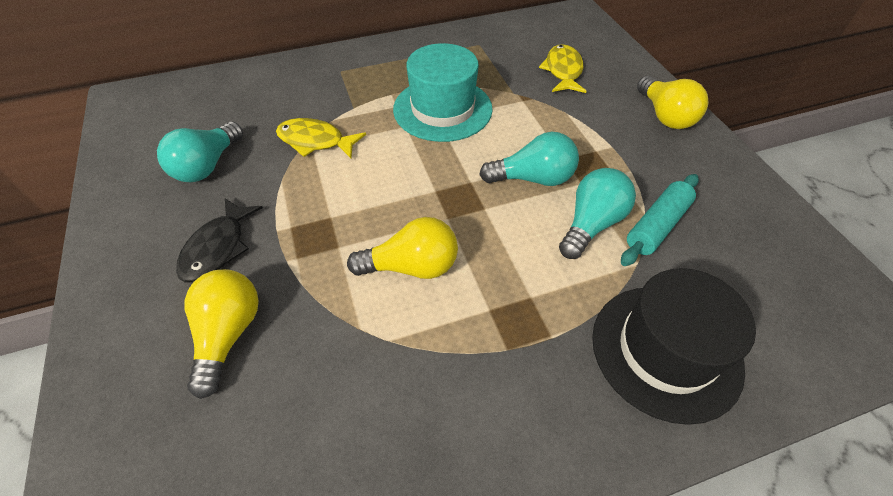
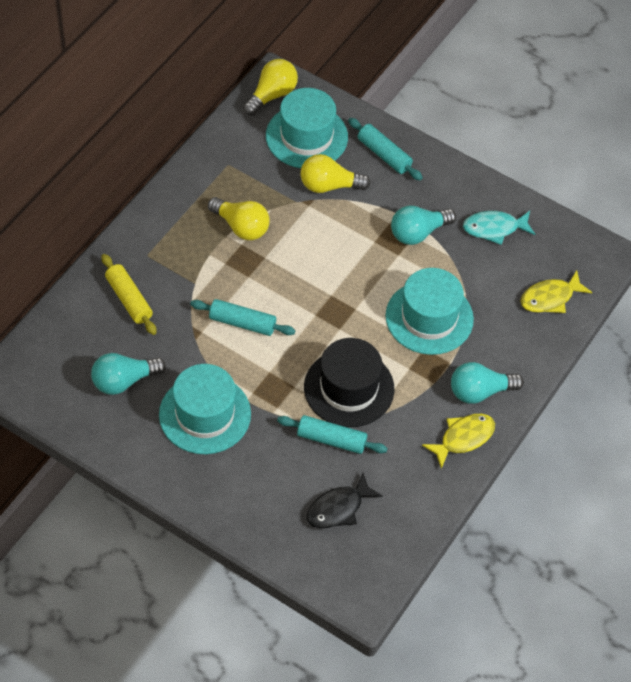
turquoise fish: 0 -> 1
turquoise hat: 1 -> 3
turquoise rolling pin: 1 -> 3
yellow rolling pin: 0 -> 1

